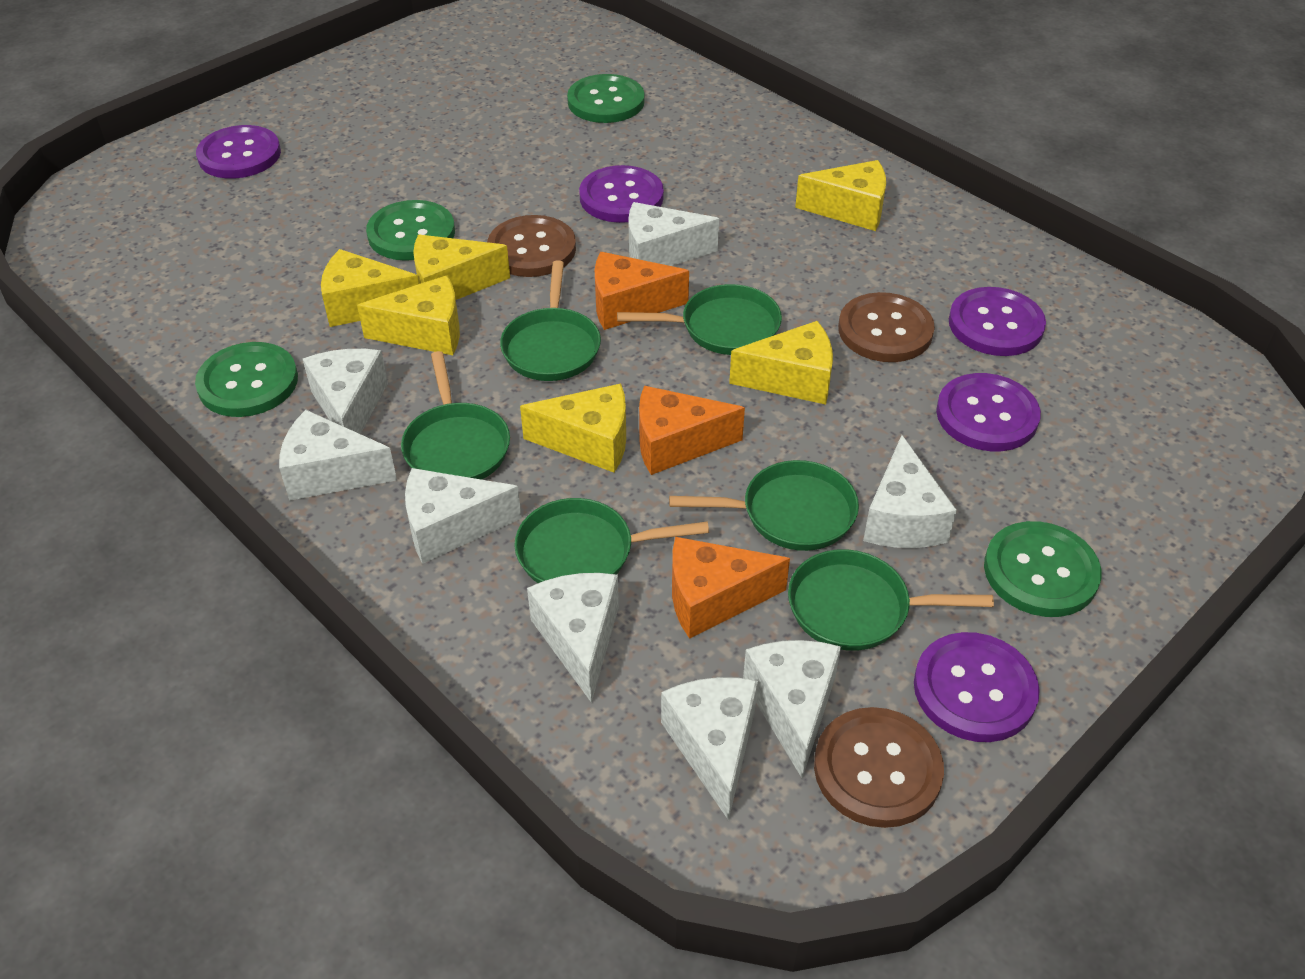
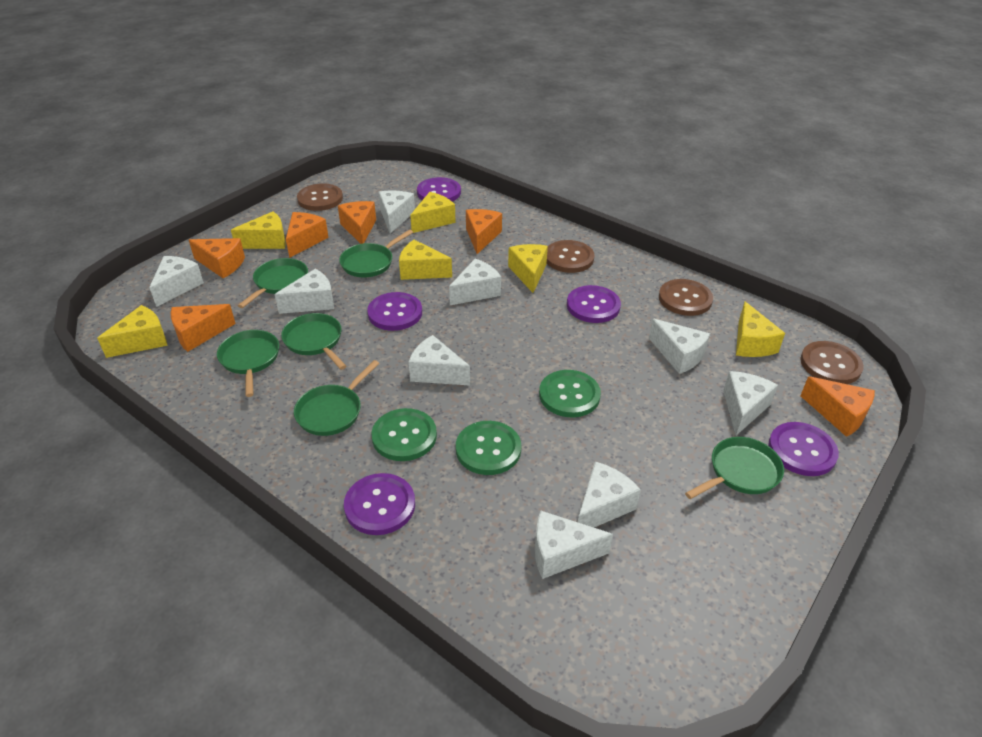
brown button: 3 -> 4
green button: 4 -> 3
orange cheese: 3 -> 6
white cheese: 8 -> 9

